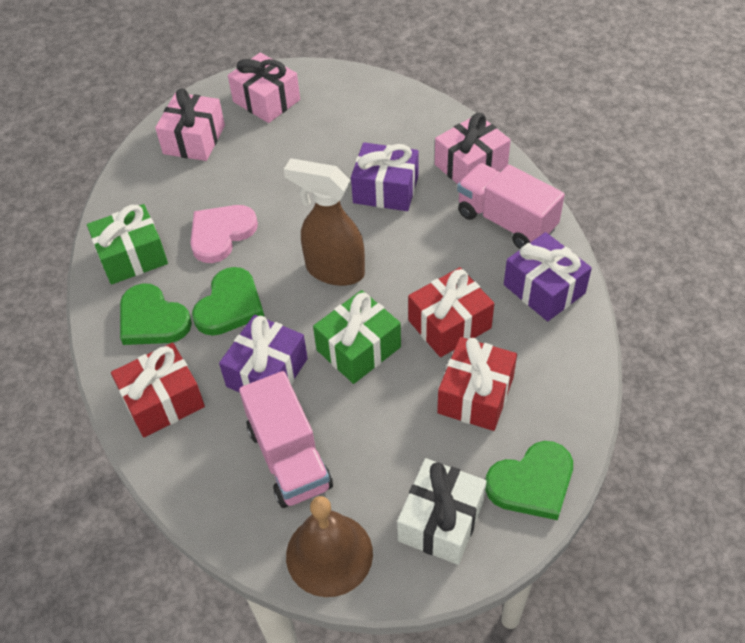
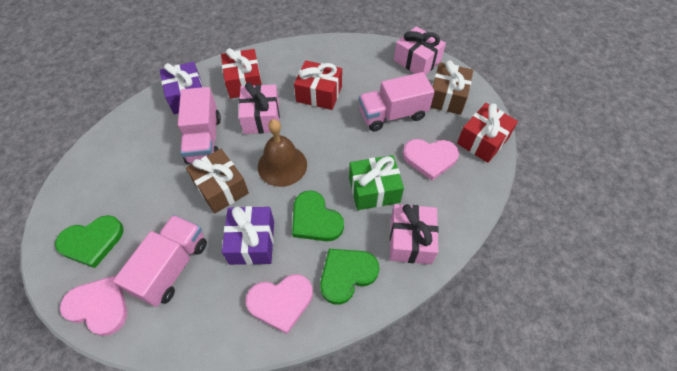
brown gift: 0 -> 2
brown spray bottle: 1 -> 0
green gift: 2 -> 1
pink heart: 1 -> 3
pink truck: 2 -> 3
purple gift: 3 -> 2
white gift: 1 -> 0

